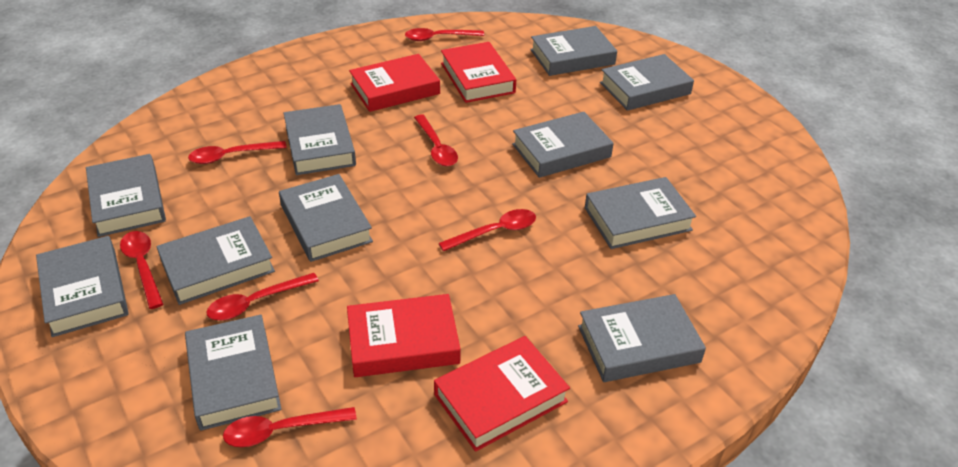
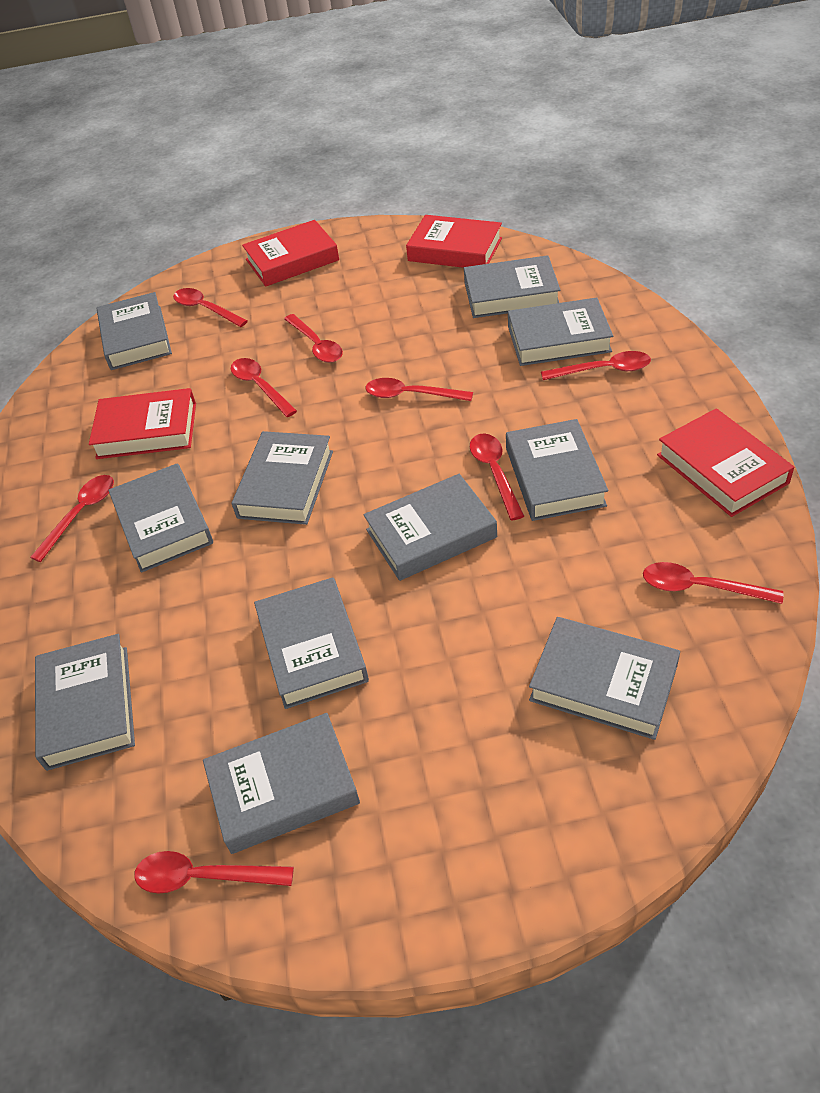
red spoon: 7 -> 9

